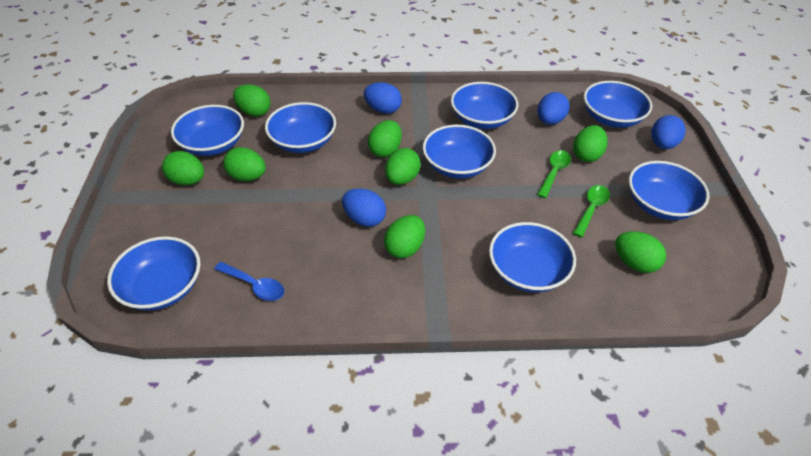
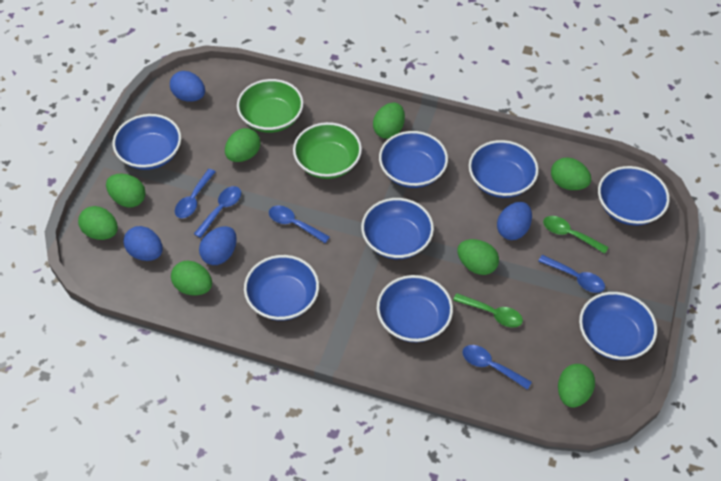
blue spoon: 1 -> 5
green bowl: 0 -> 2

